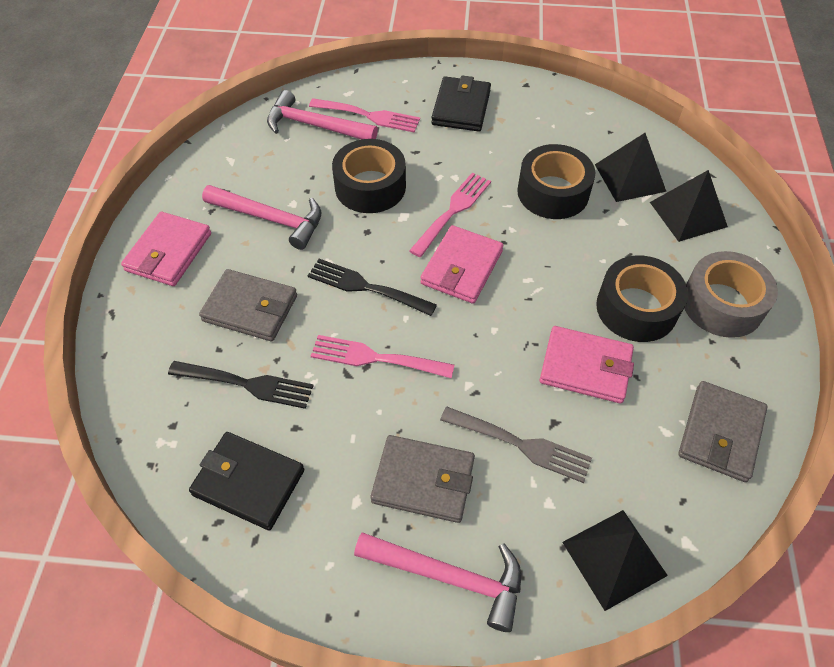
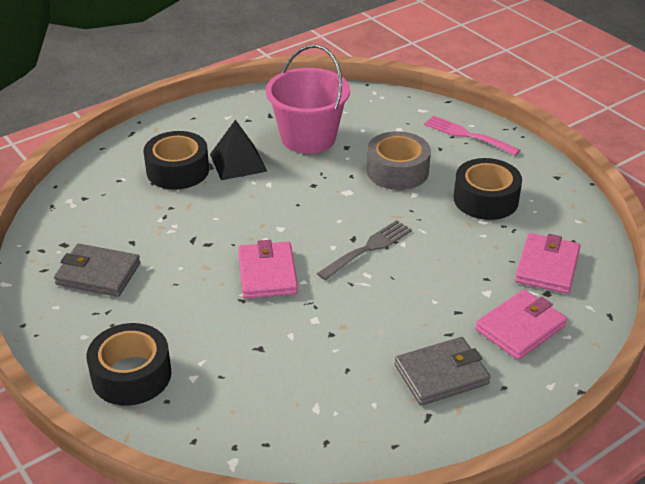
black fork: 2 -> 0
black pyramid: 3 -> 1
black wallet: 2 -> 0
grey wallet: 3 -> 2
pink bucket: 0 -> 1
pink fork: 3 -> 1
pink hammer: 3 -> 0

